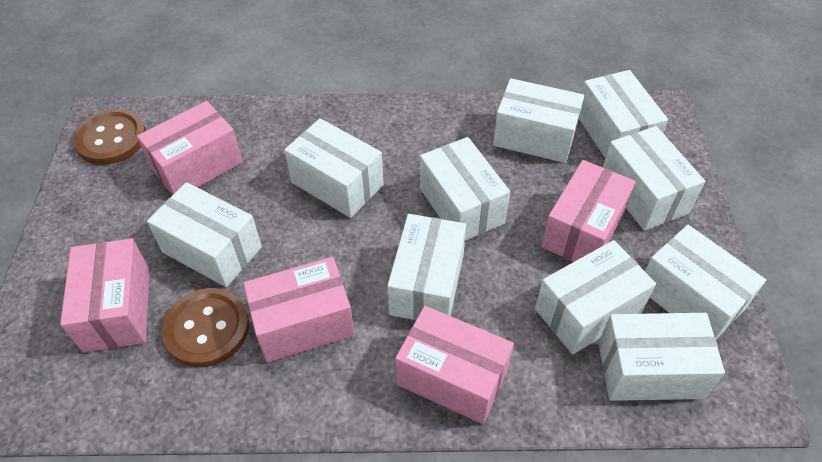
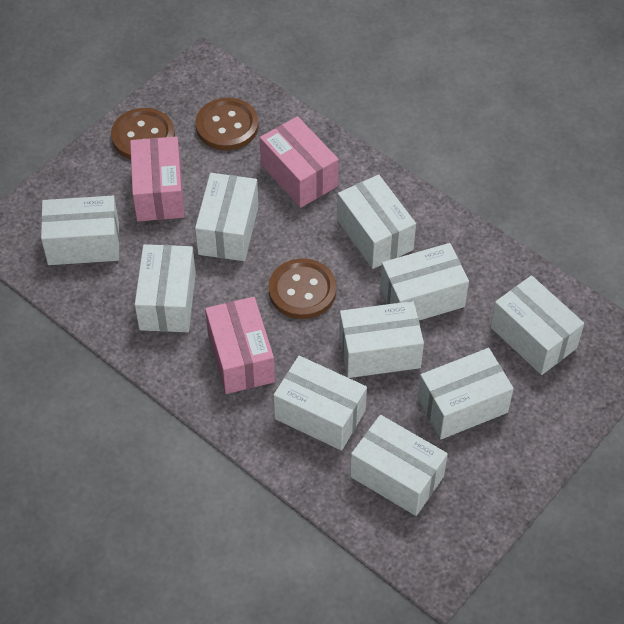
brown button: 2 -> 3
pink box: 5 -> 3

